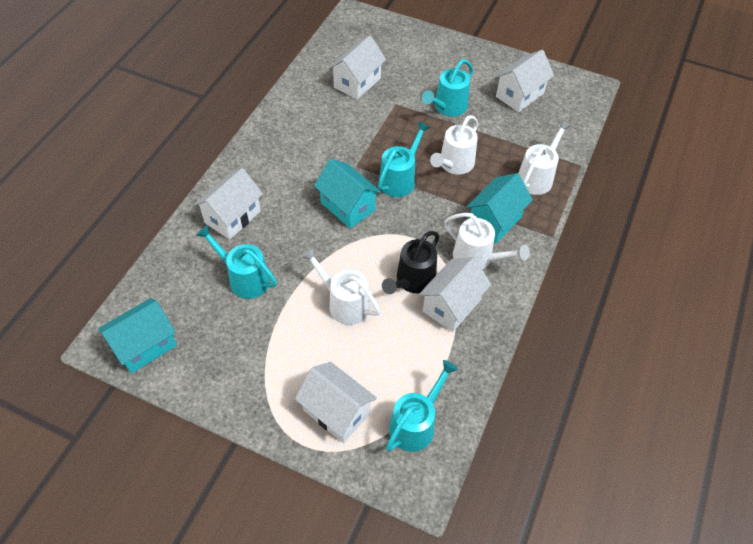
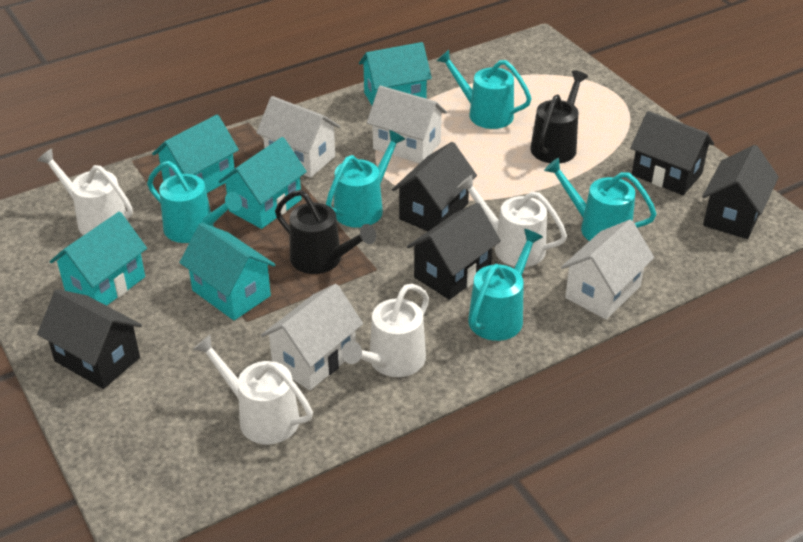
black house: 0 -> 5
black watering can: 1 -> 2
turquoise house: 3 -> 5
turquoise watering can: 4 -> 5
white house: 5 -> 4

